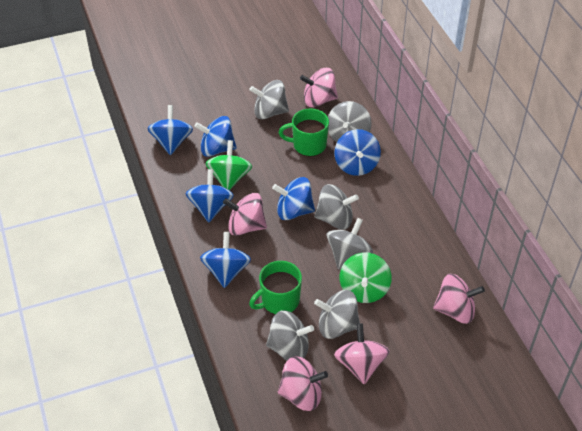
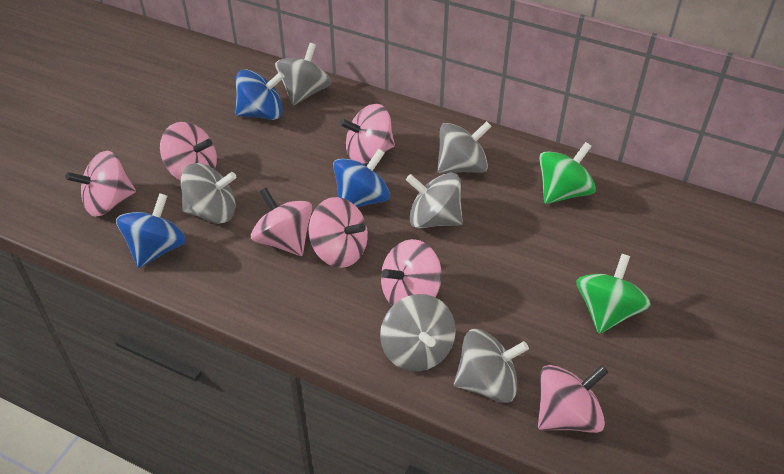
blue spinning top: 6 -> 3
green mug: 2 -> 0
pink spinning top: 5 -> 7

